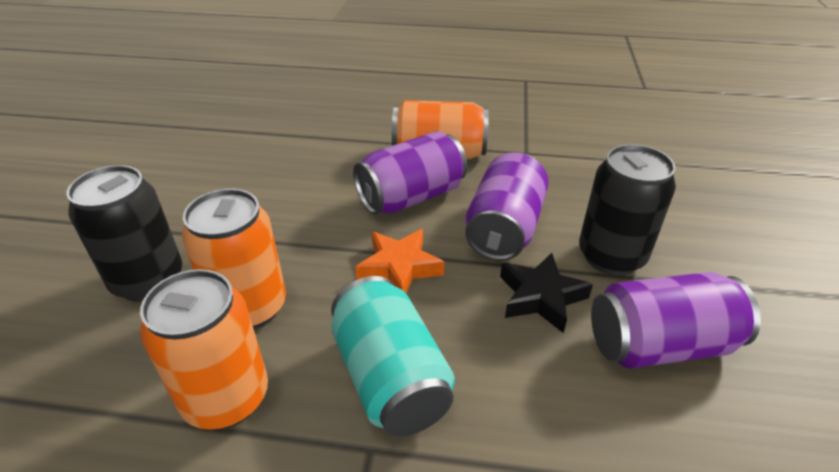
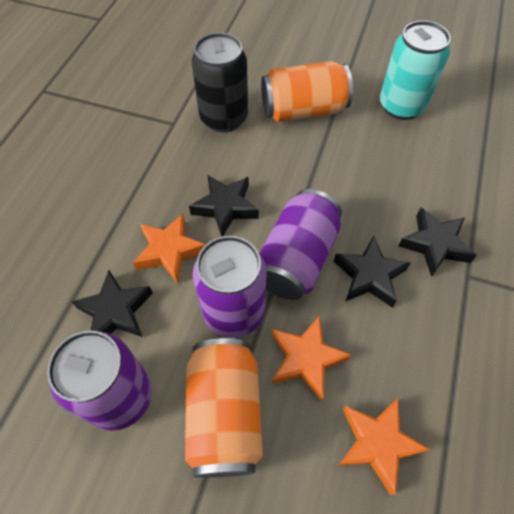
black can: 2 -> 1
black star: 1 -> 4
orange can: 3 -> 2
orange star: 1 -> 3

